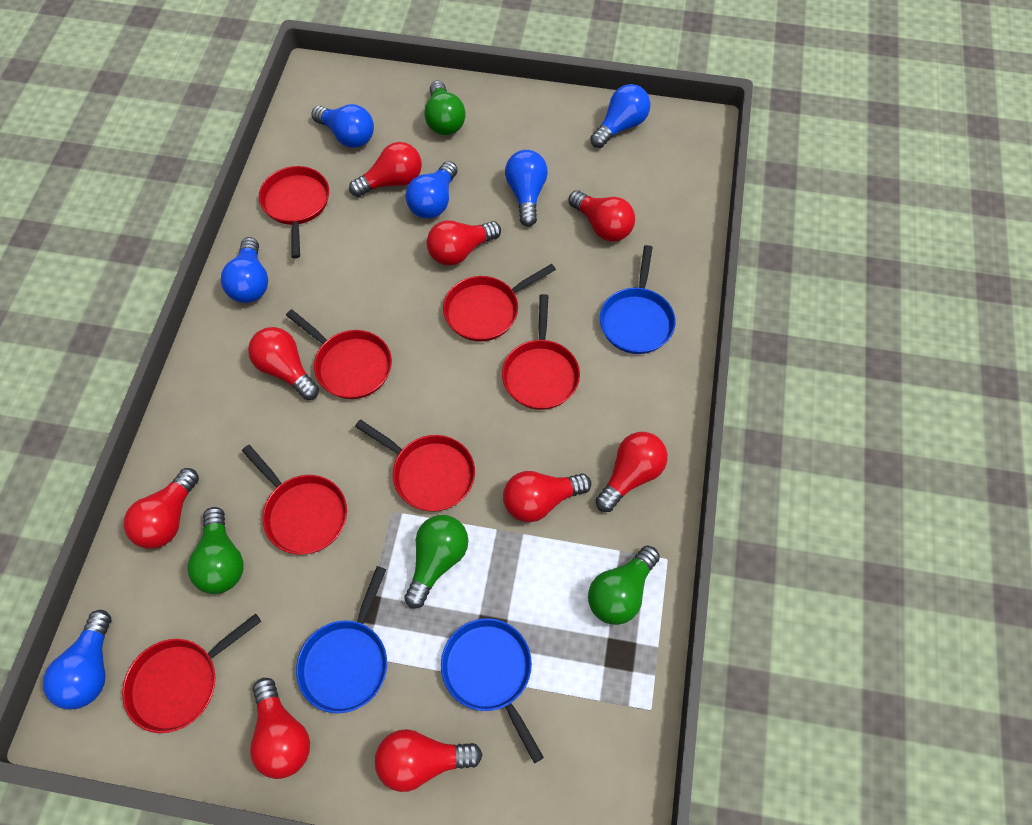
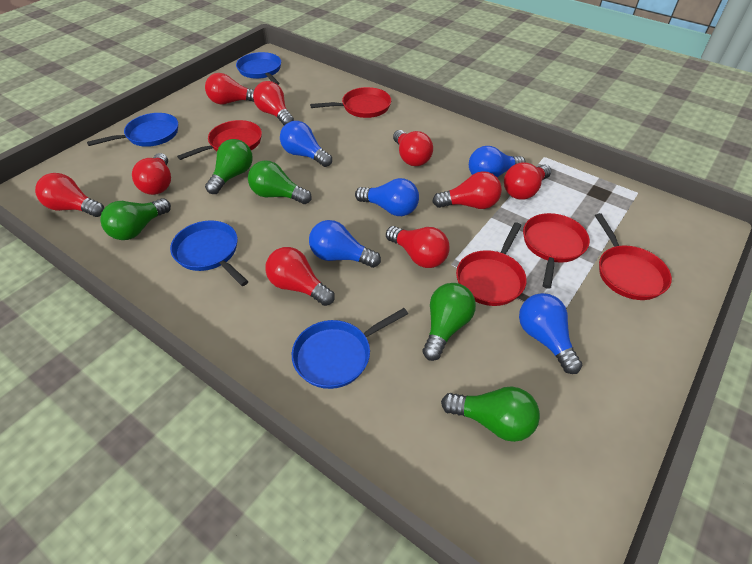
blue light bulb: 6 -> 5
blue pan: 3 -> 4
green light bulb: 4 -> 5
red pan: 7 -> 5

